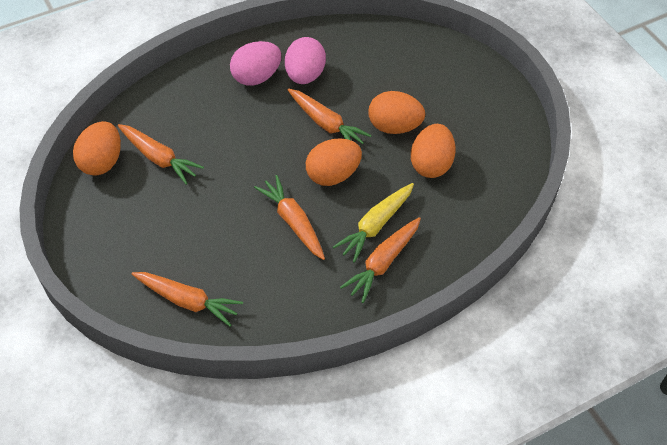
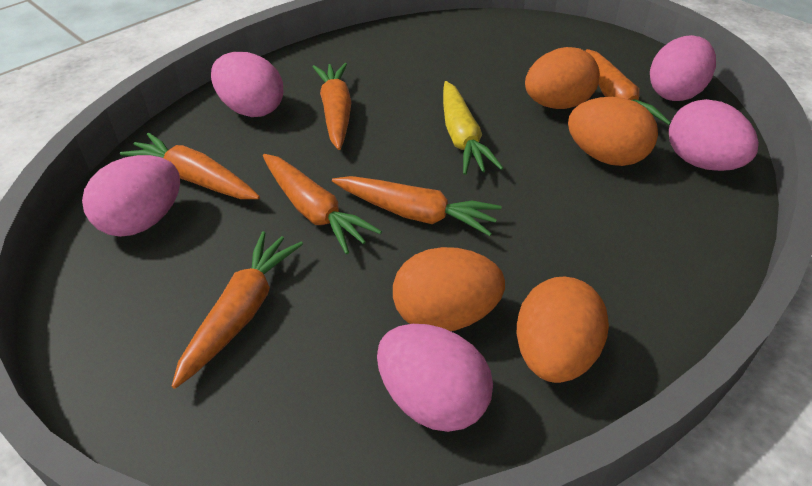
orange carrot: 5 -> 6
pink egg: 2 -> 5

